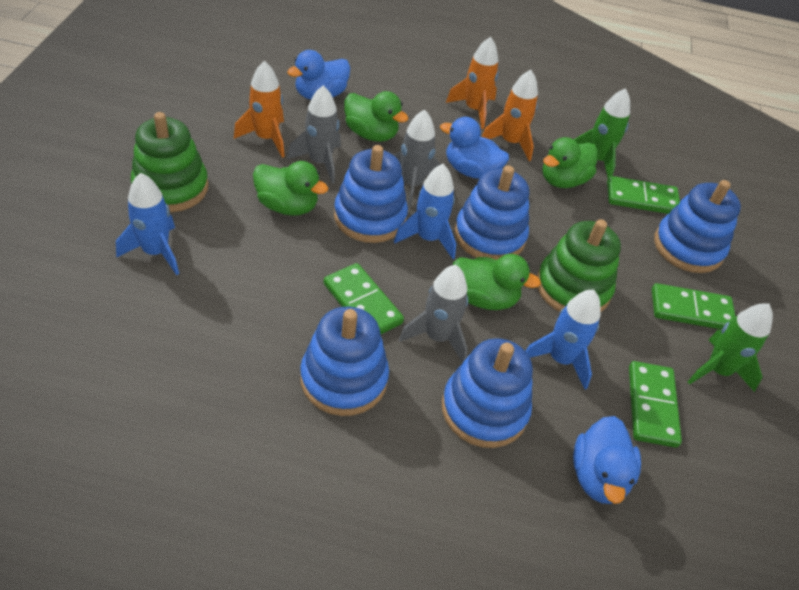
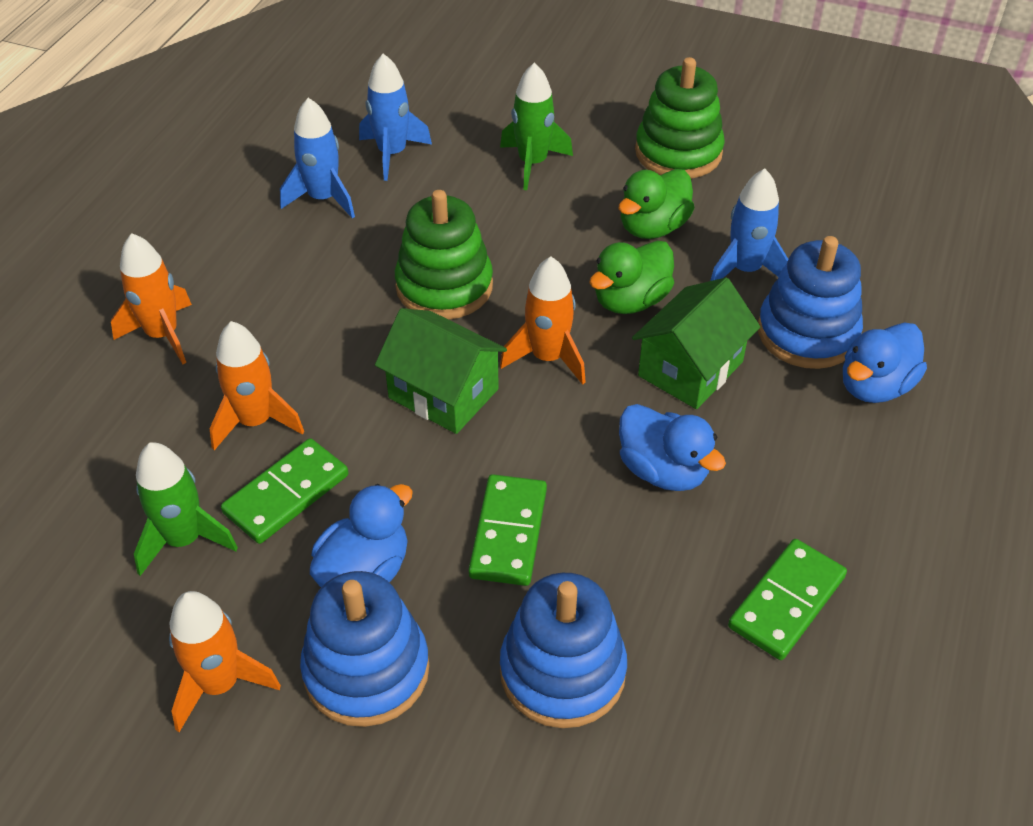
blue stacking toy: 5 -> 3
green domino: 4 -> 3
green duck: 4 -> 2
green house: 0 -> 2
grey rocket: 3 -> 0
orange rocket: 3 -> 4

